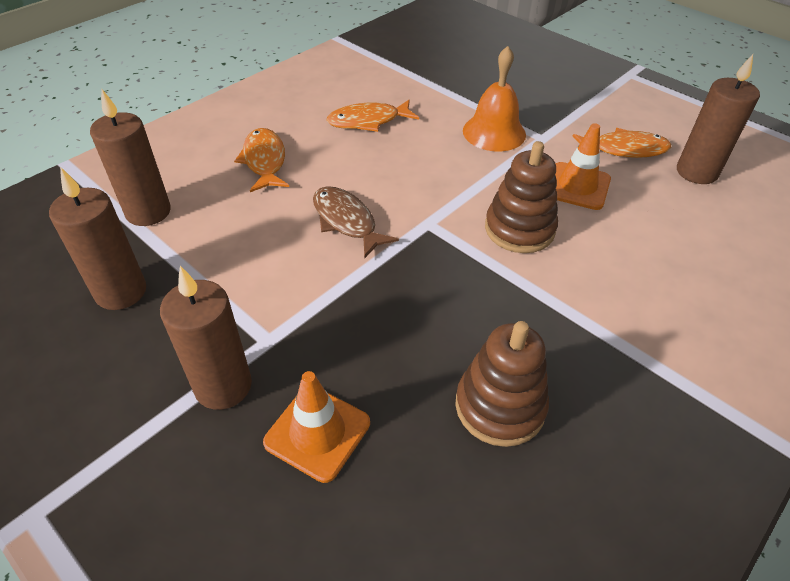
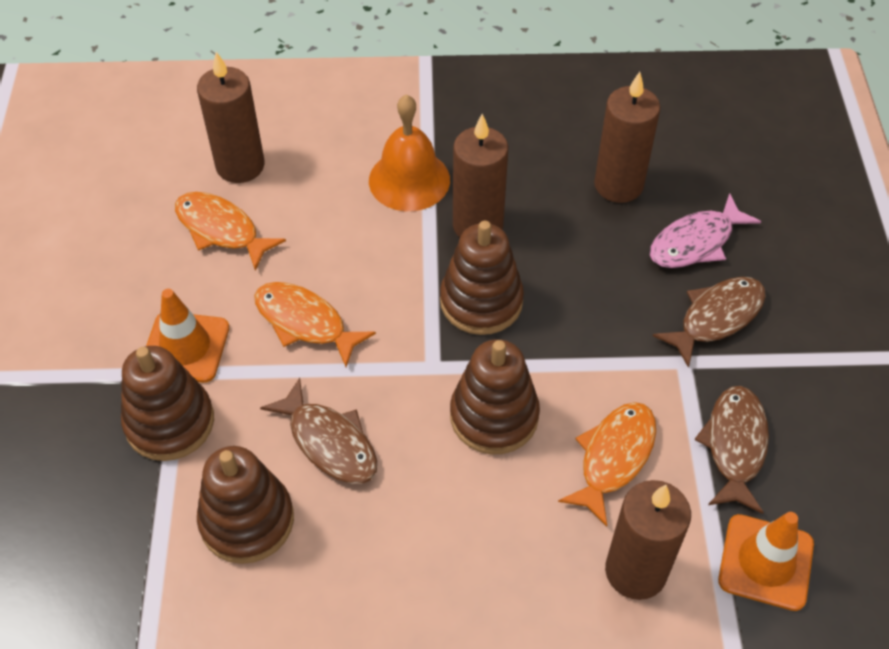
brown fish: 1 -> 3
brown stacking toy: 2 -> 4
pink fish: 0 -> 1

